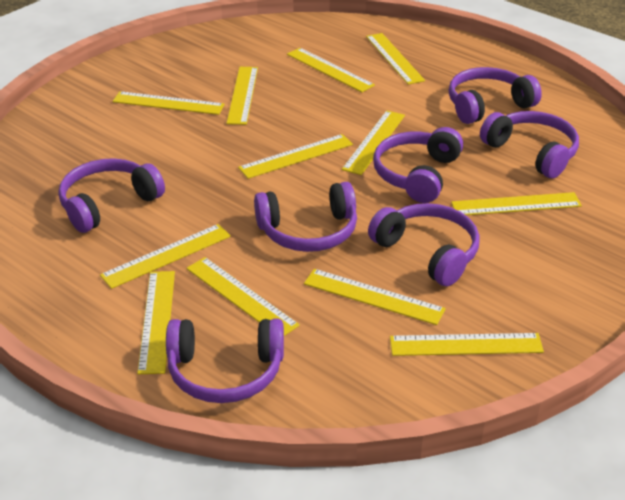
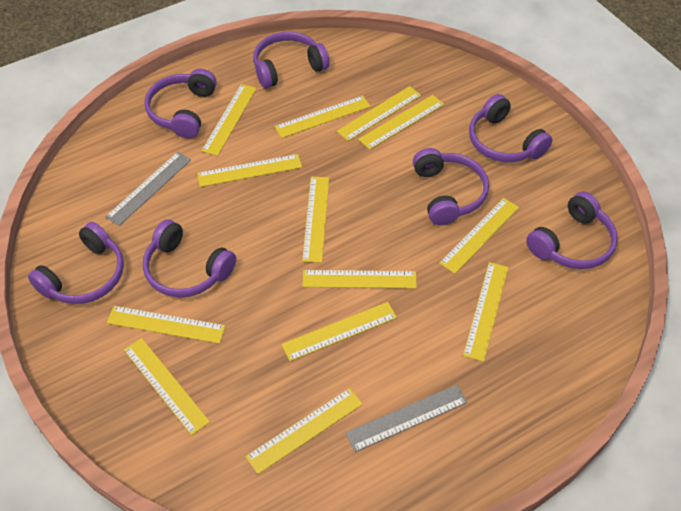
grey ruler: 0 -> 2
yellow ruler: 12 -> 13

